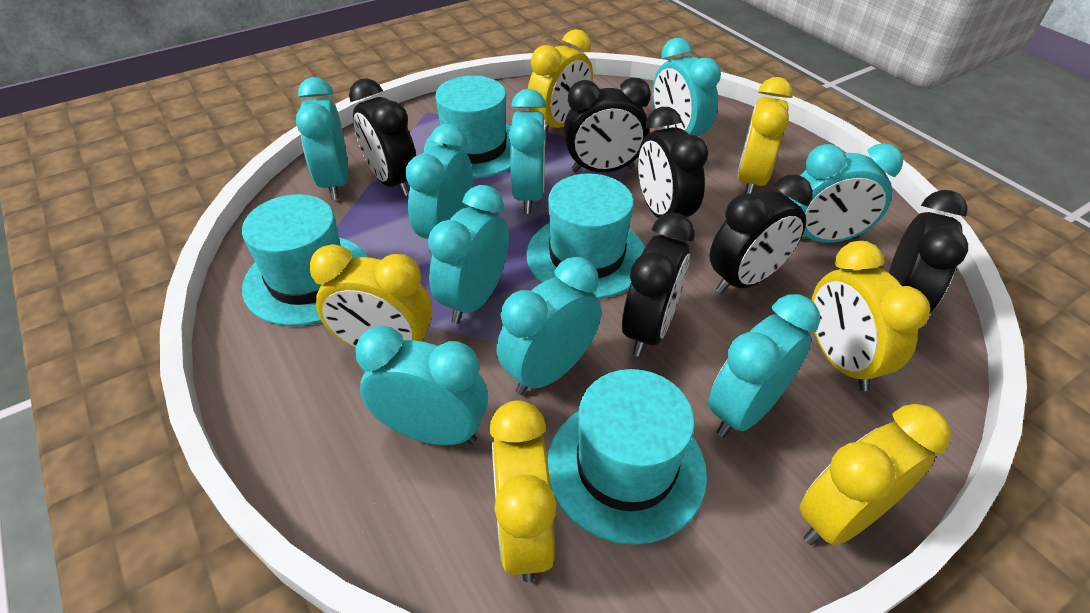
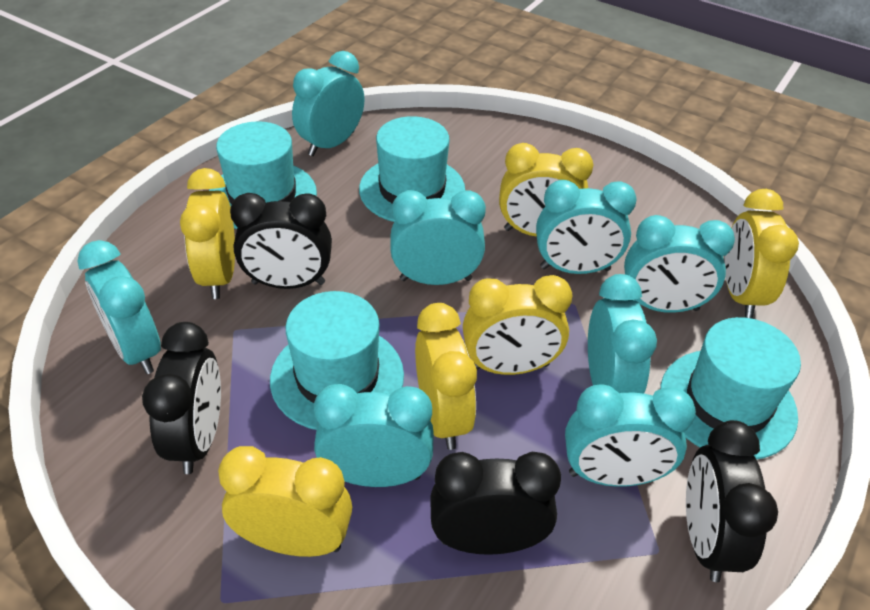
black clock: 6 -> 4
turquoise clock: 9 -> 8

